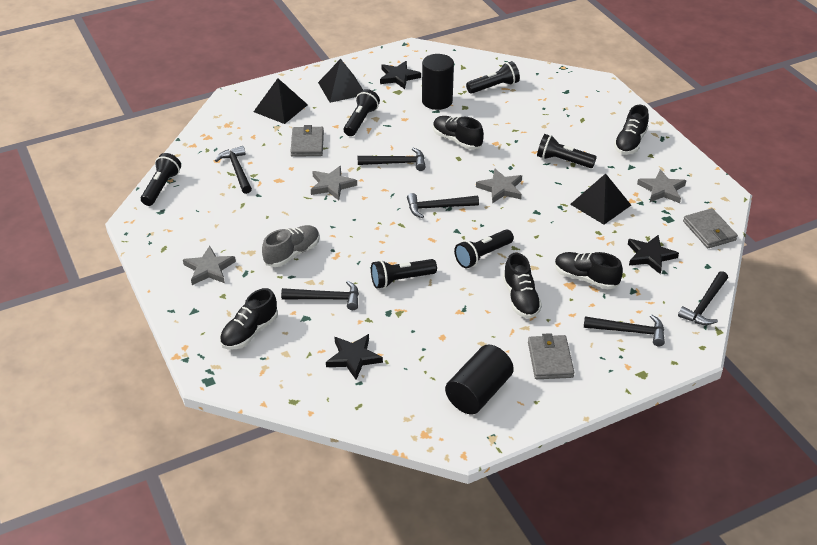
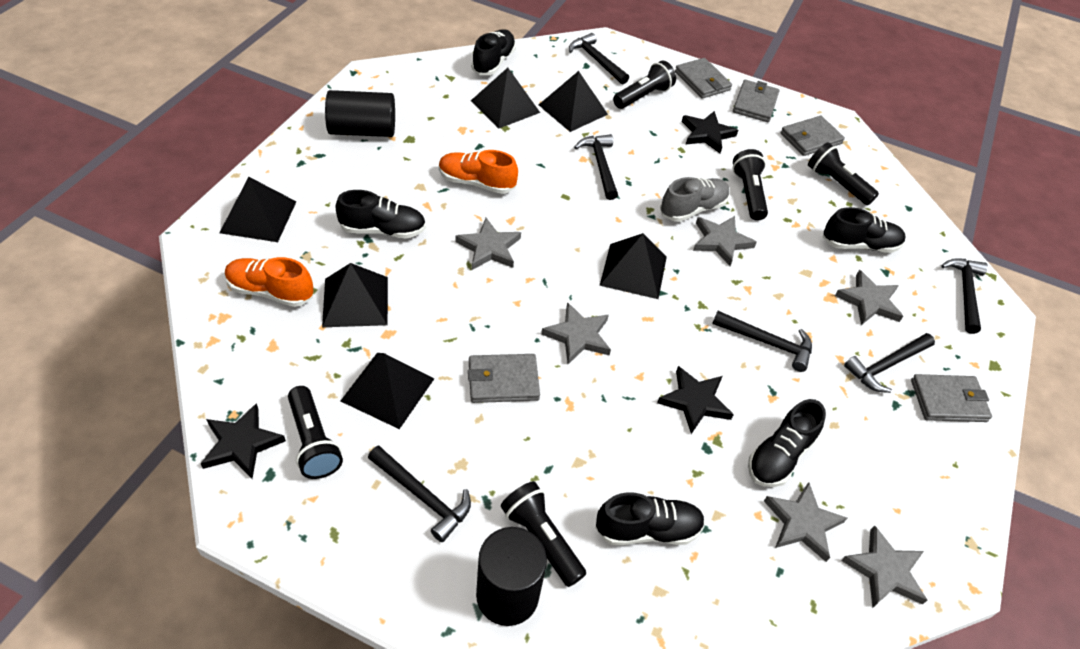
black flashlight: 6 -> 5
black pyramid: 3 -> 6
grey star: 4 -> 6
grey wallet: 3 -> 5
orange shoe: 0 -> 2

